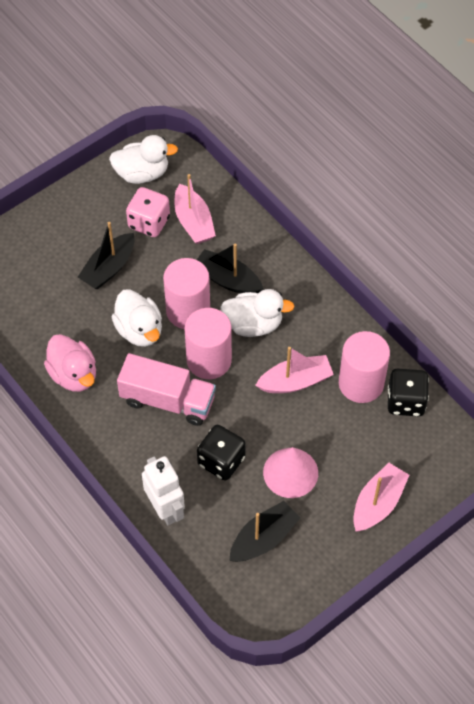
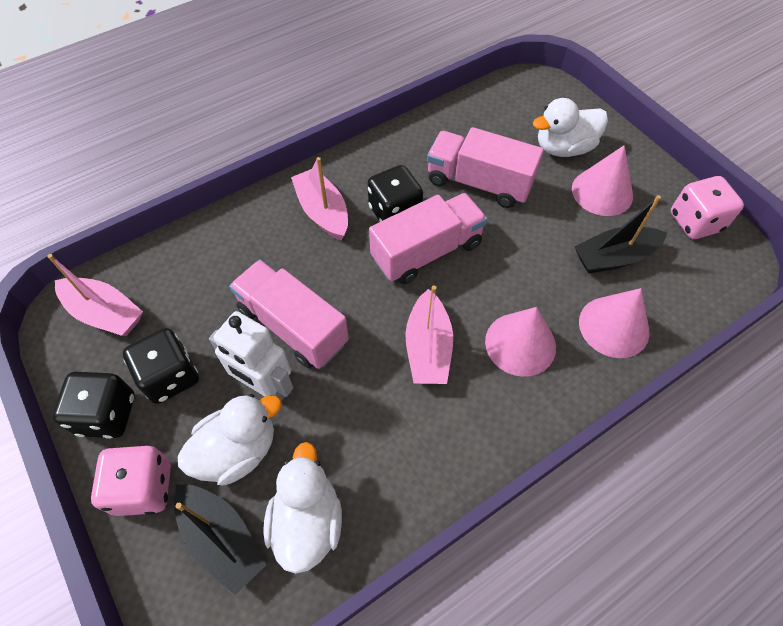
black boat: 3 -> 2
black dice: 2 -> 3
pink cone: 1 -> 3
pink cylinder: 3 -> 0
pink dice: 1 -> 2
pink duck: 1 -> 0
pink truck: 1 -> 3

